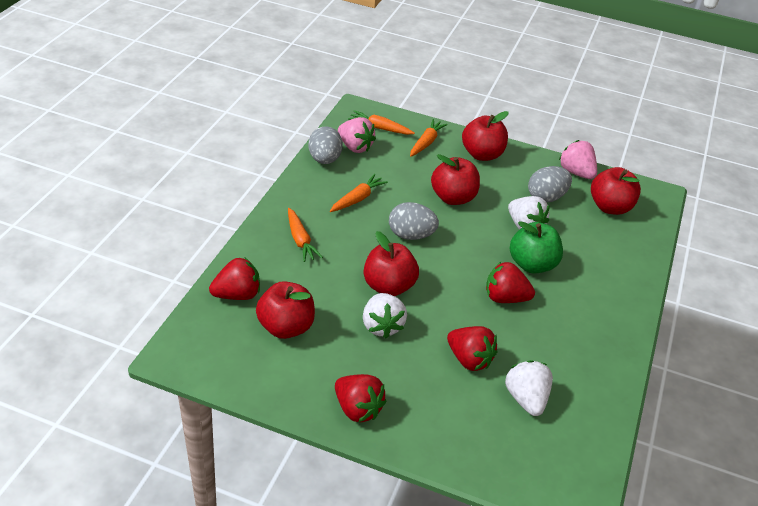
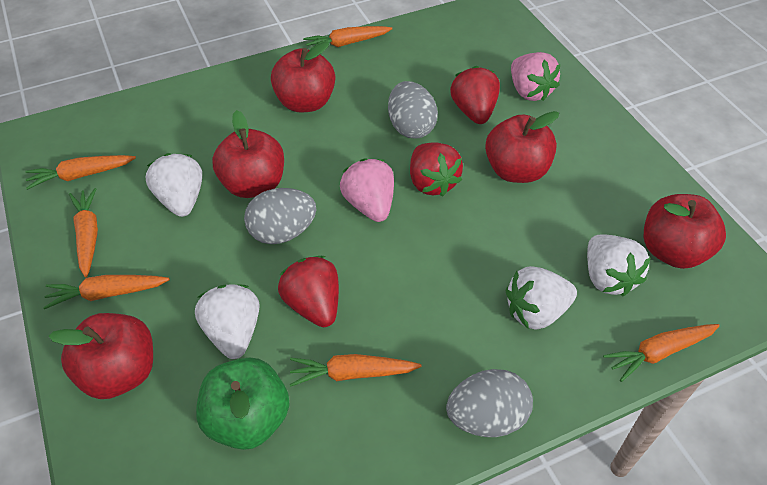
orange carrot: 4 -> 6
red strawberry: 4 -> 3
white strawberry: 3 -> 4

